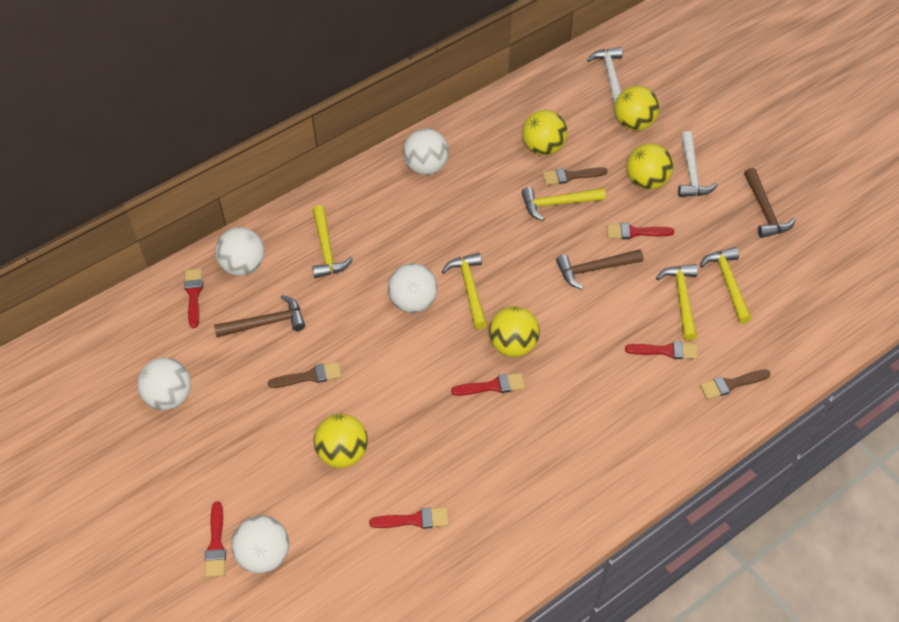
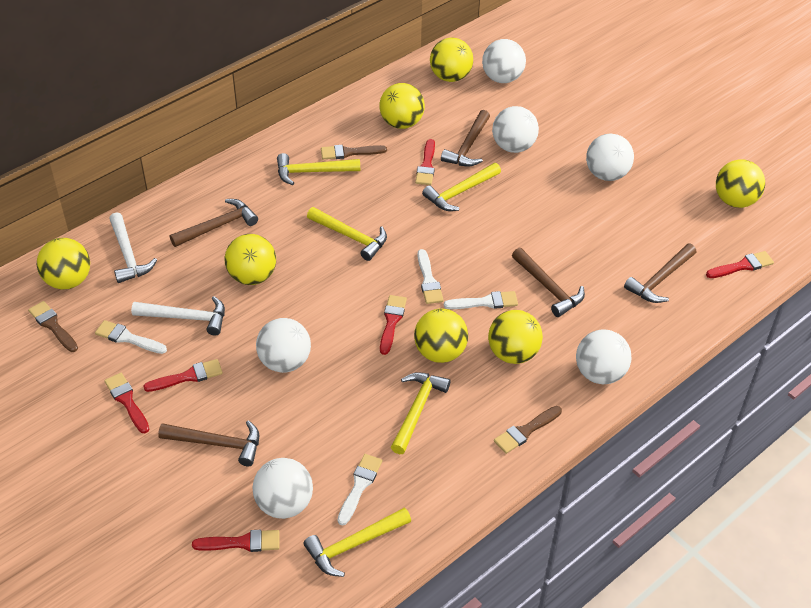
brown hammer: 3 -> 5
white ball: 5 -> 6
white brush: 0 -> 4
yellow ball: 5 -> 7

